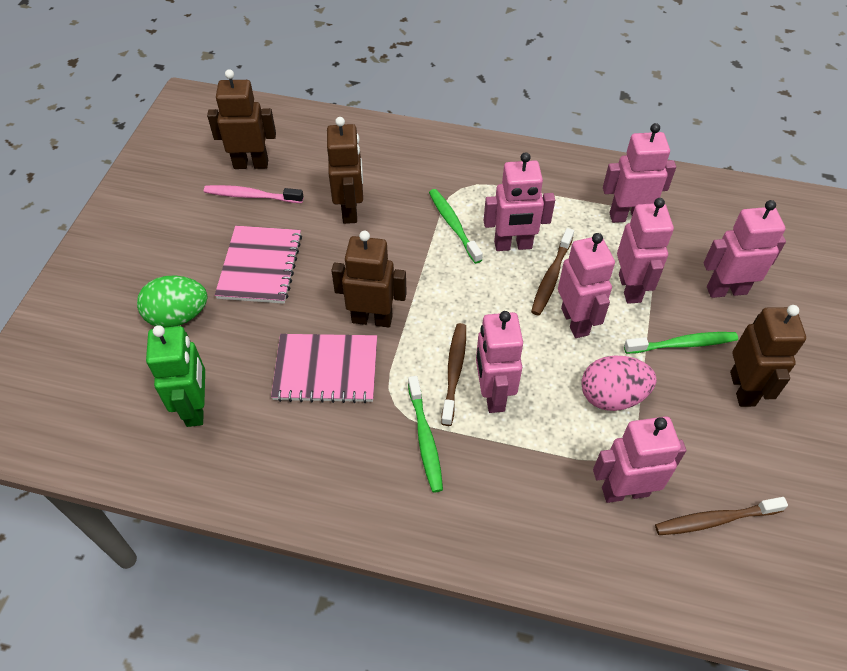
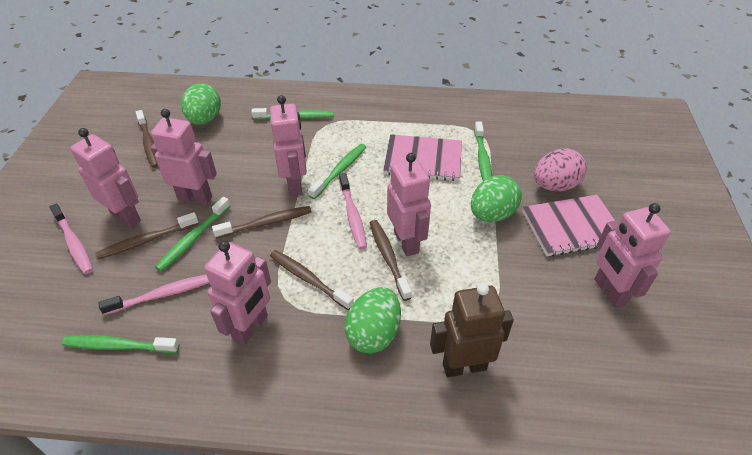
brown robot: 4 -> 1
brown toothbrush: 3 -> 5
green egg: 1 -> 3
green robot: 1 -> 0
green toothbrush: 3 -> 5
pink robot: 7 -> 6
pink toothbrush: 1 -> 3

